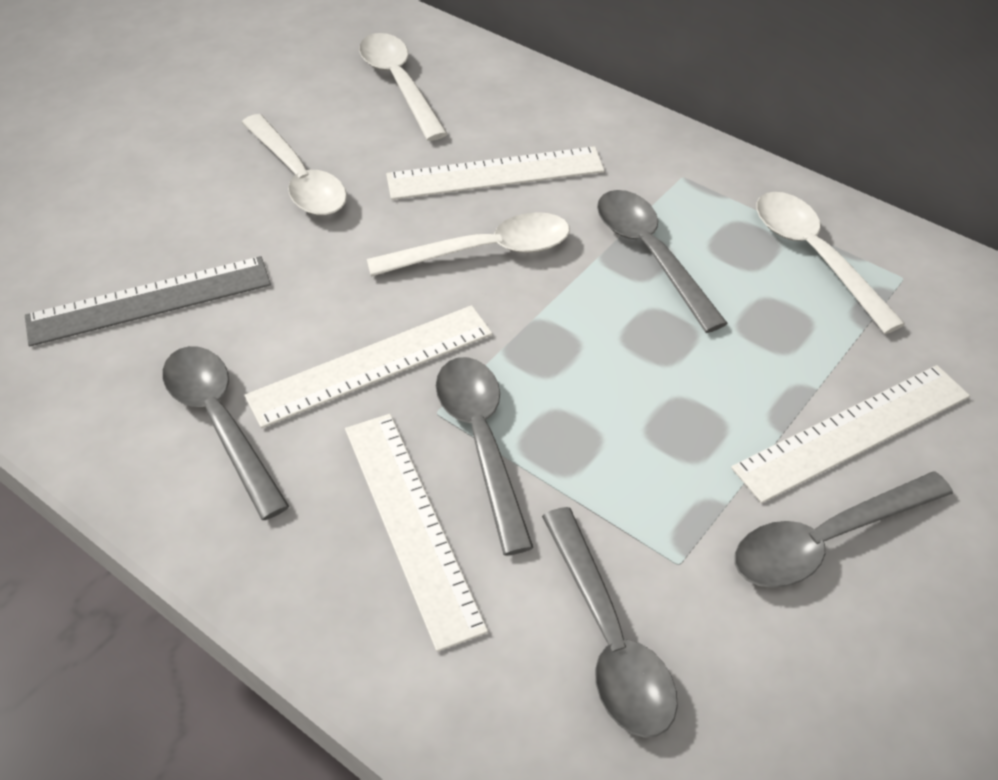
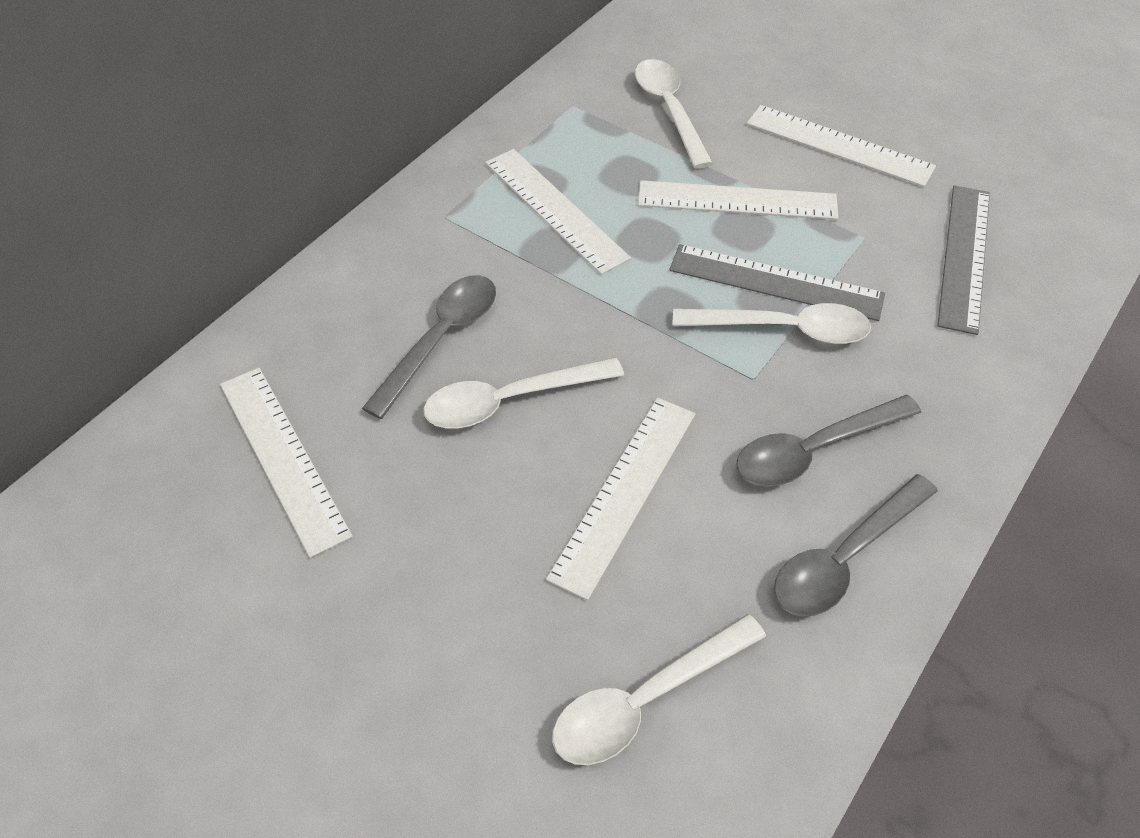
grey ruler: 1 -> 2
grey spoon: 5 -> 3
white ruler: 4 -> 5

